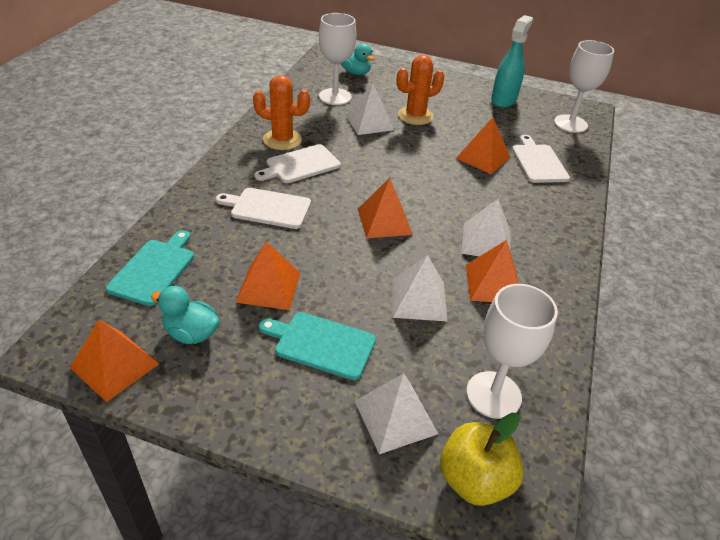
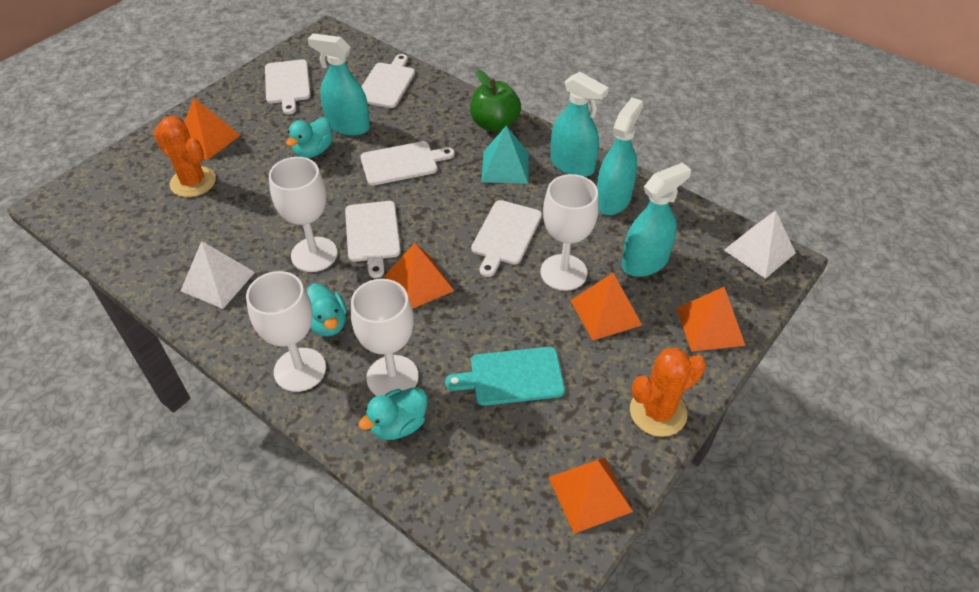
green apple: 0 -> 1
turquoise cutting board: 2 -> 1
turquoise duck: 2 -> 3
turquoise pyramid: 0 -> 1
turquoise spray bottle: 1 -> 4
white cutting board: 3 -> 5
white goblet: 3 -> 4
white pyramid: 4 -> 2
yellow apple: 1 -> 0

